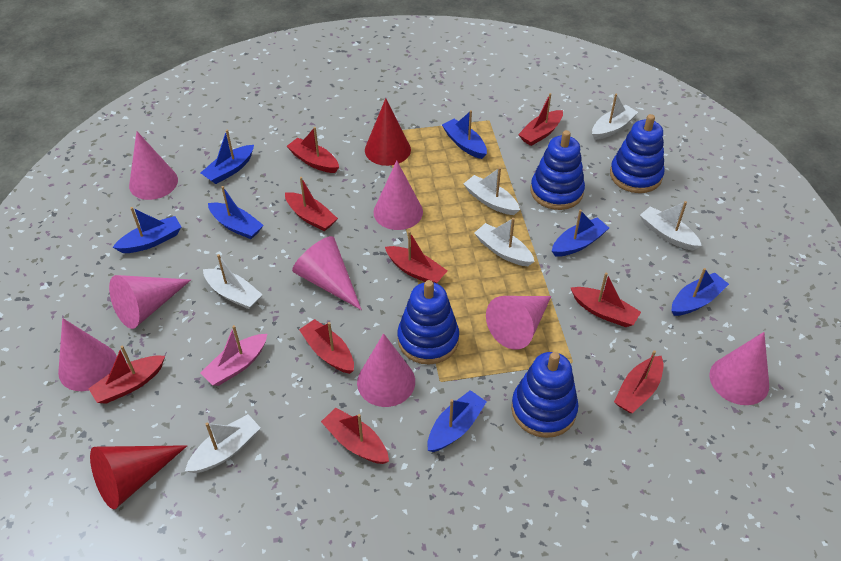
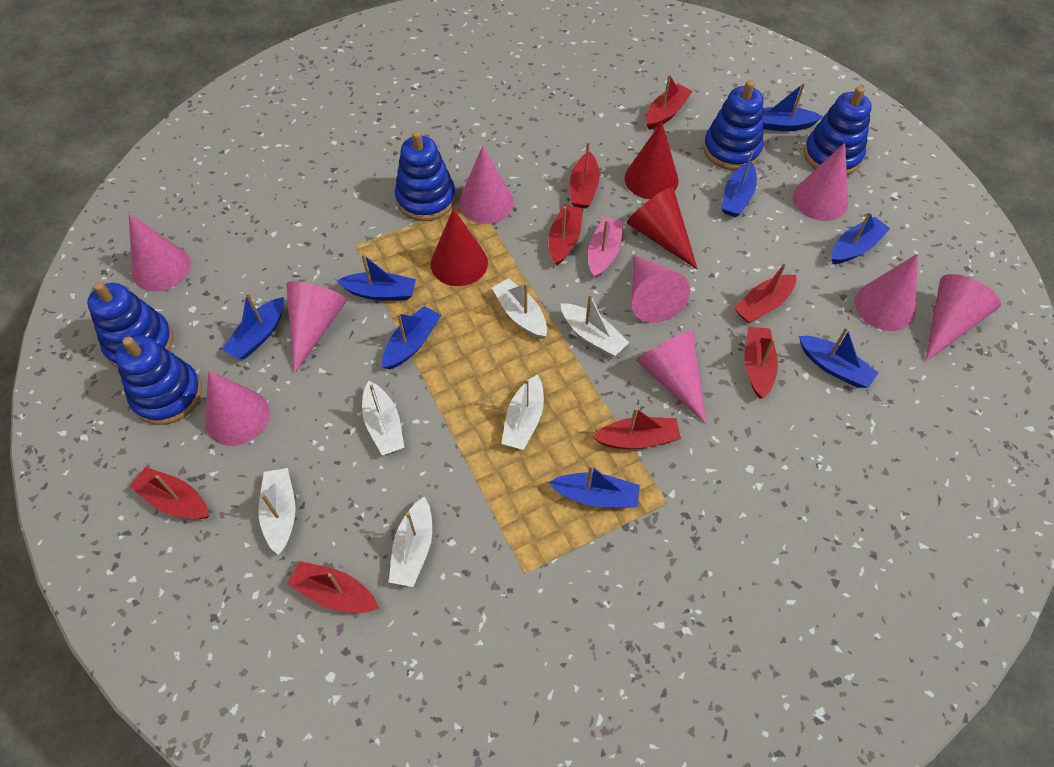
blue boat: 7 -> 8
blue stacking toy: 4 -> 5
pink cone: 8 -> 9
red boat: 9 -> 8
red cone: 2 -> 3

